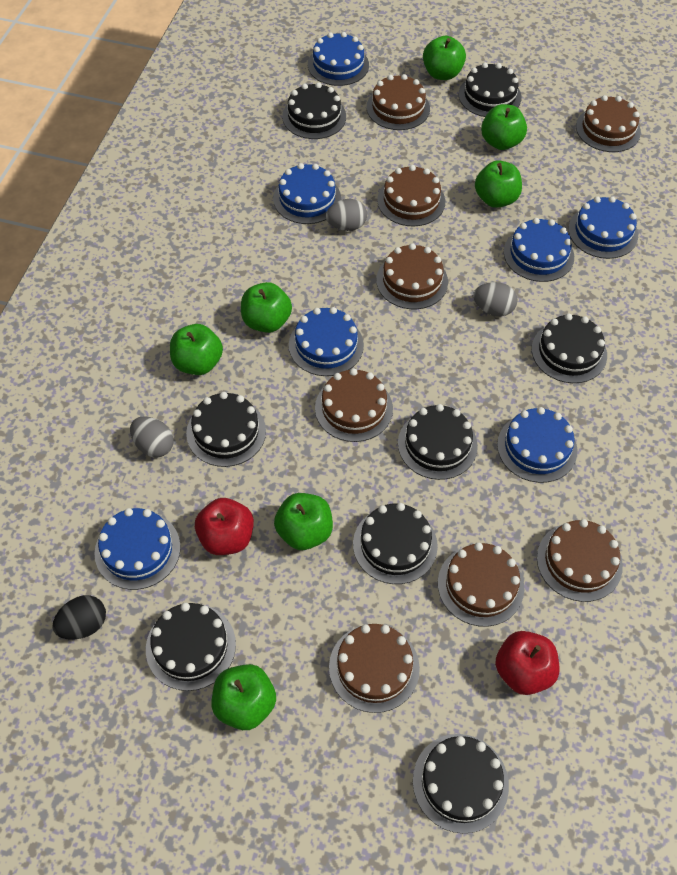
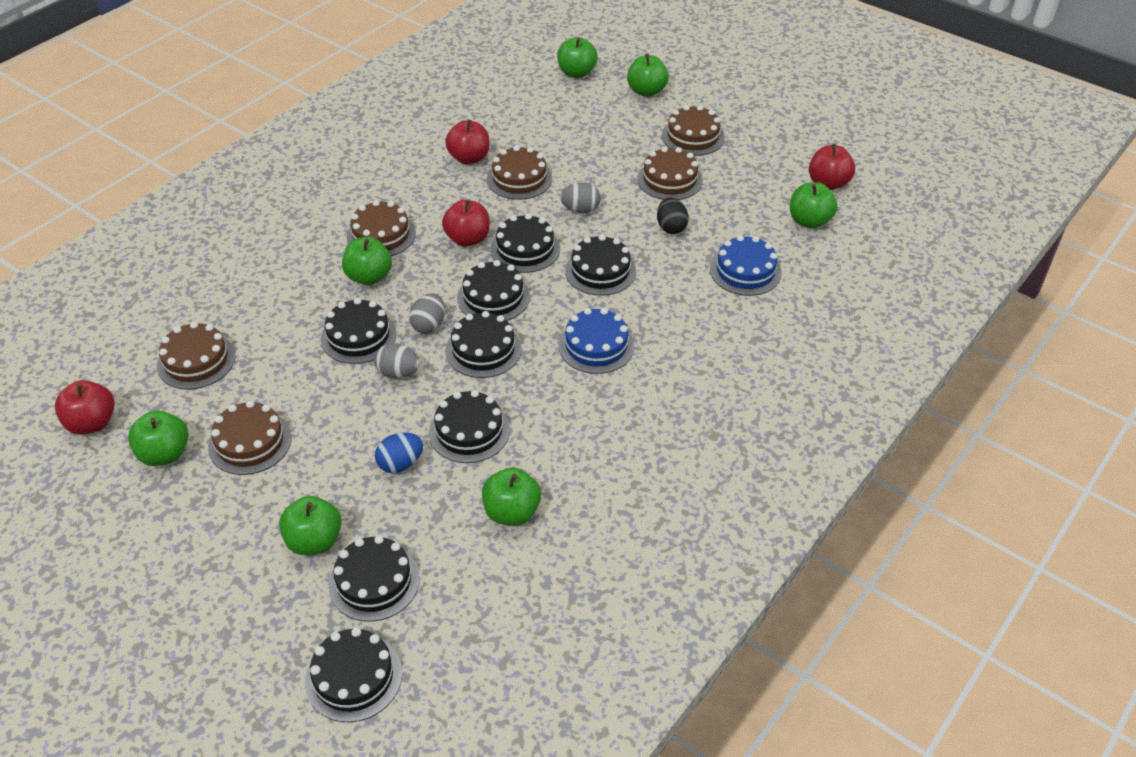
blue cake: 7 -> 2
blue egg: 0 -> 1
brown cake: 8 -> 6
red apple: 2 -> 4

